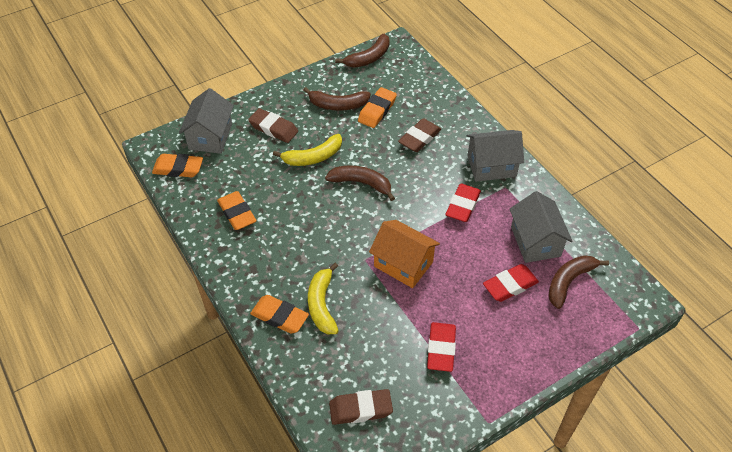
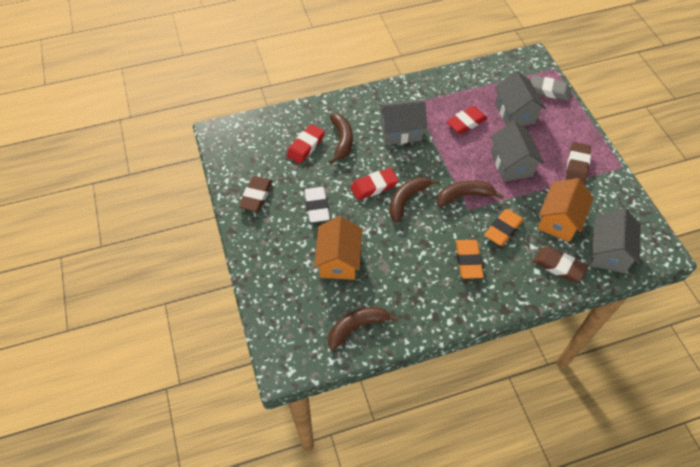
grey eraser: 0 -> 1
grey house: 3 -> 4
orange eraser: 4 -> 2
orange house: 1 -> 2
white eraser: 0 -> 1
yellow banana: 2 -> 0

